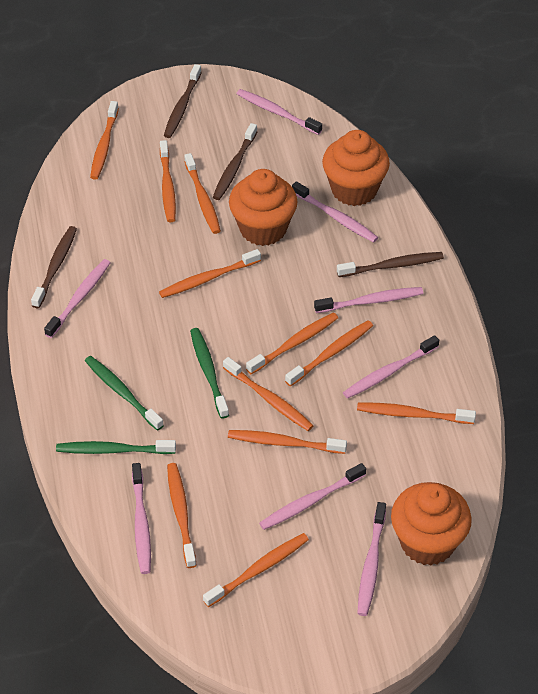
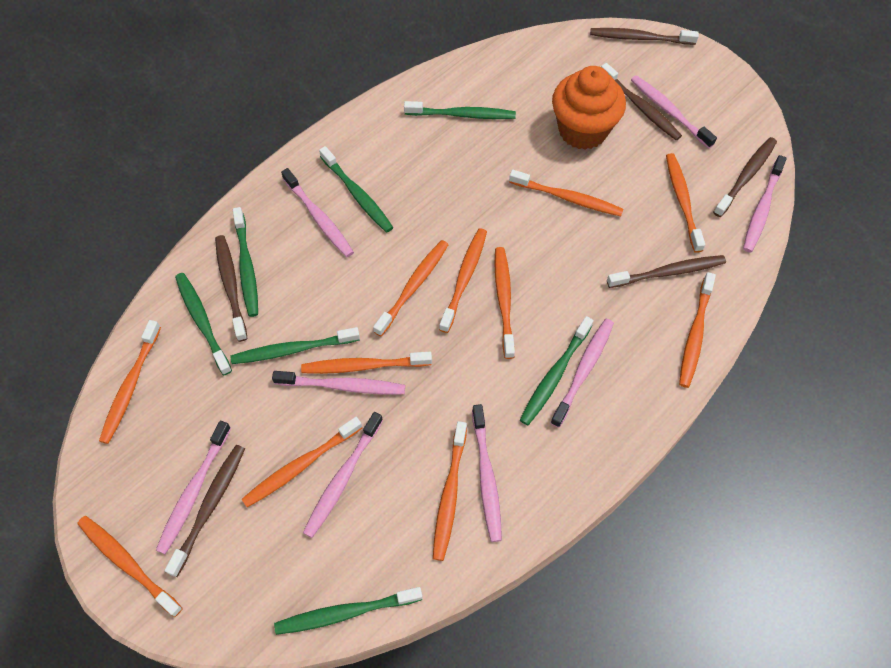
brown toothbrush: 4 -> 6
green toothbrush: 3 -> 7
orange cupcake: 3 -> 1

